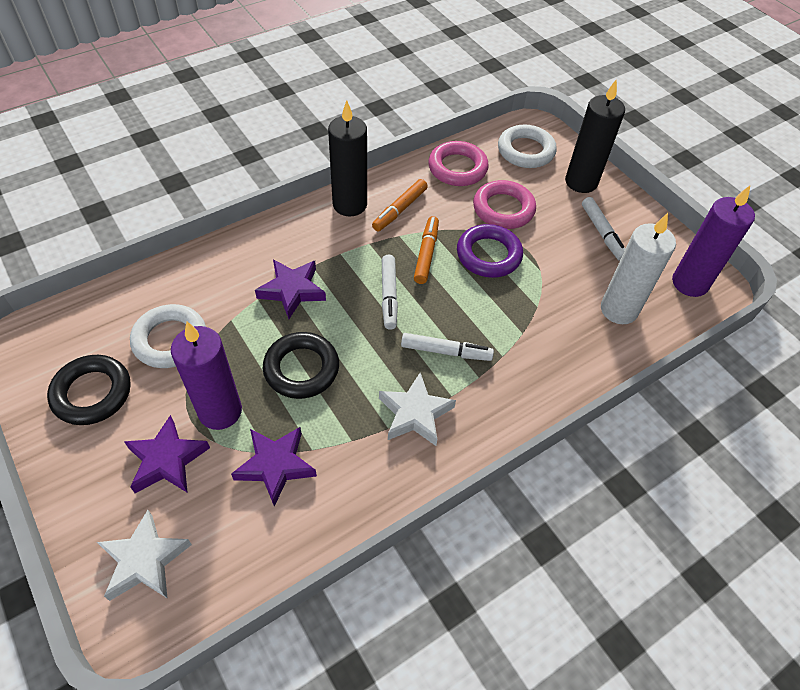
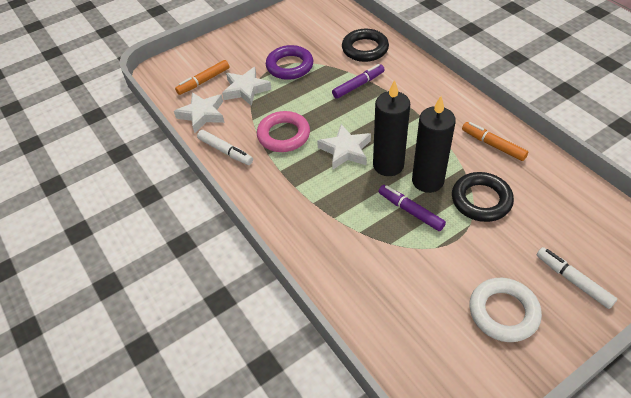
pink ring: 2 -> 1
purple candle: 2 -> 0
purple marker: 0 -> 2
purple star: 3 -> 0
white candle: 1 -> 0
white marker: 3 -> 2
white ring: 2 -> 1
white star: 2 -> 3

